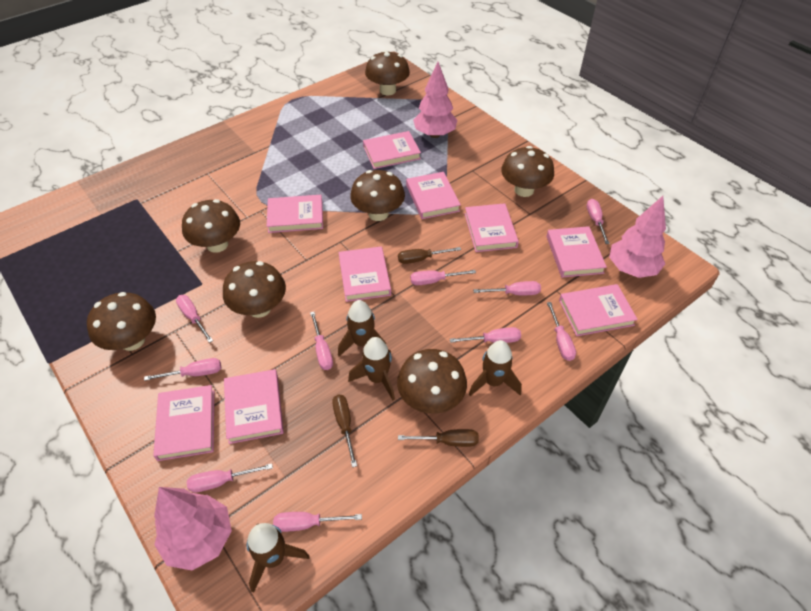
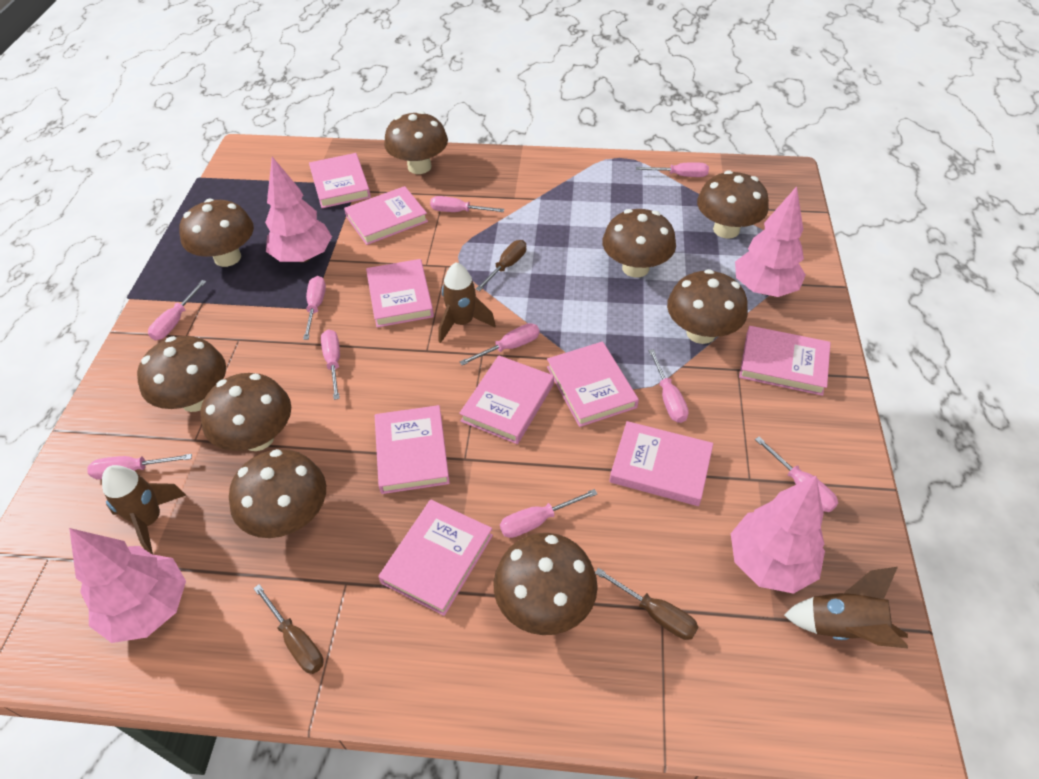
brown mushroom: 7 -> 9
brown rocket: 4 -> 3
pink tree: 3 -> 4

